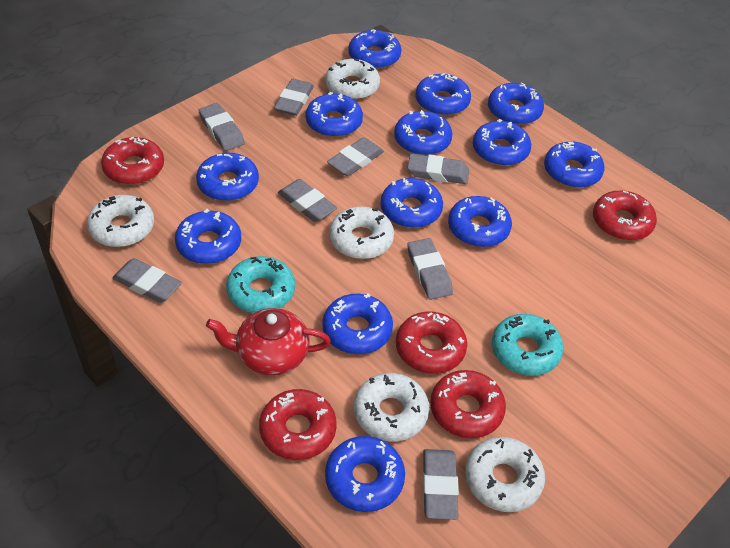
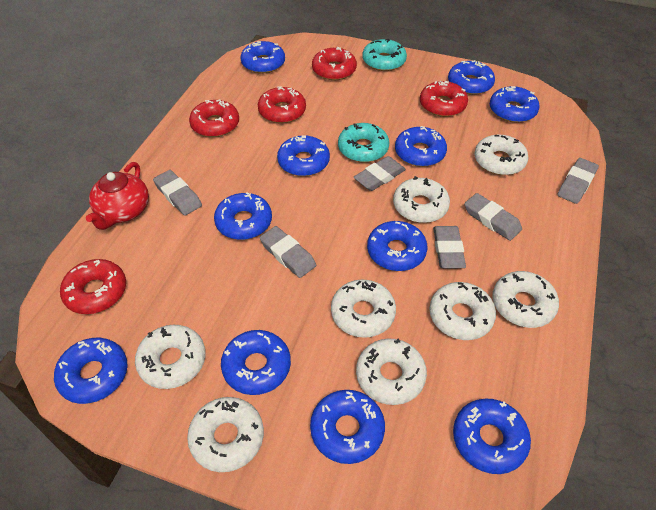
blue donut: 13 -> 11
grey eraser: 8 -> 6
white donut: 5 -> 8

